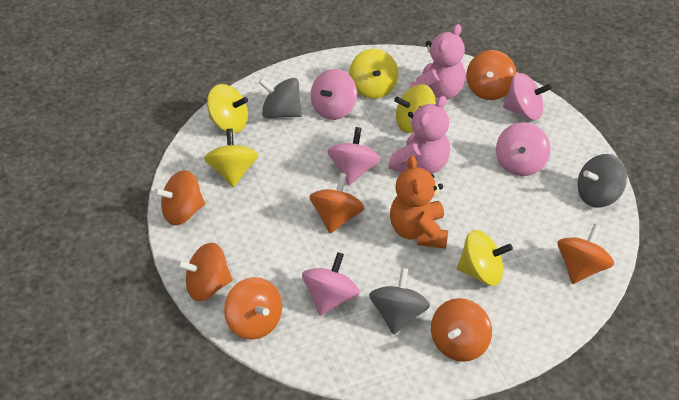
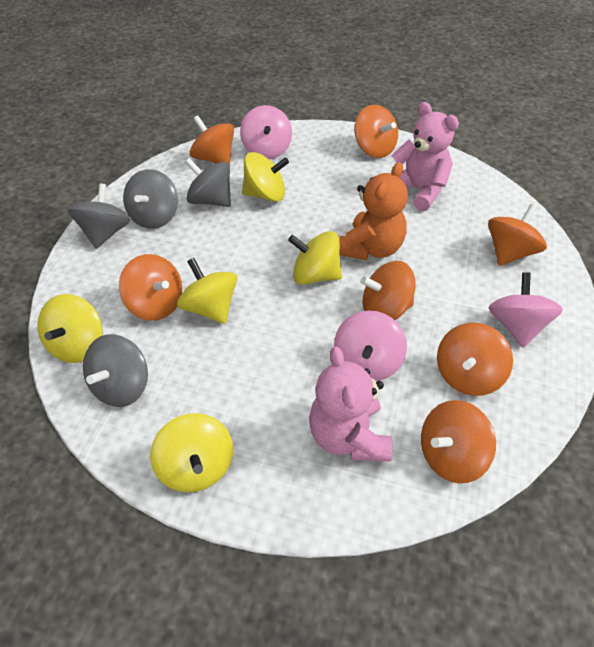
grey spinning top: 3 -> 4
pink spinning top: 5 -> 3

